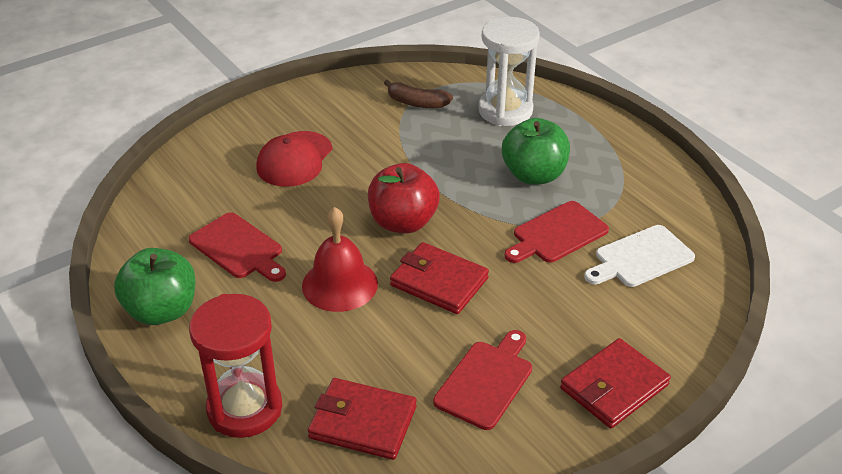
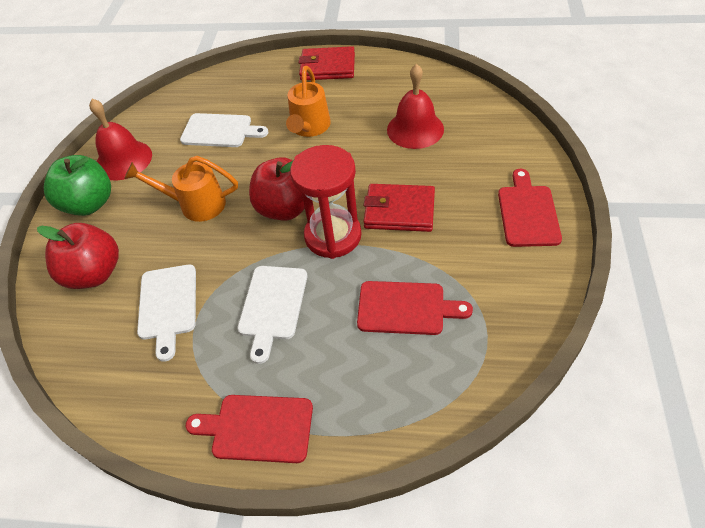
brown banana: 1 -> 0
green apple: 2 -> 1
orange watering can: 0 -> 2
red apple: 1 -> 2
red bell: 1 -> 2
red cap: 1 -> 0
red wallet: 3 -> 2
white cutting board: 1 -> 3
white hourglass: 1 -> 0

